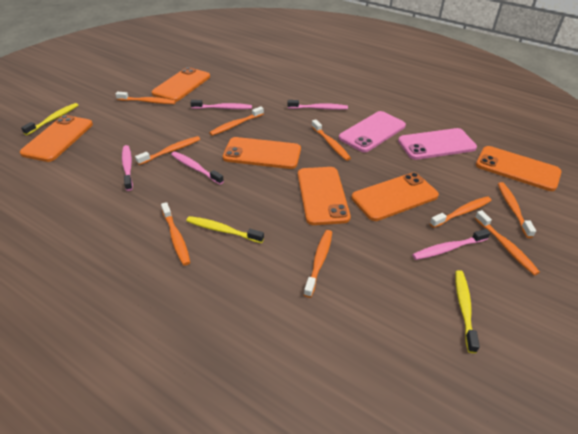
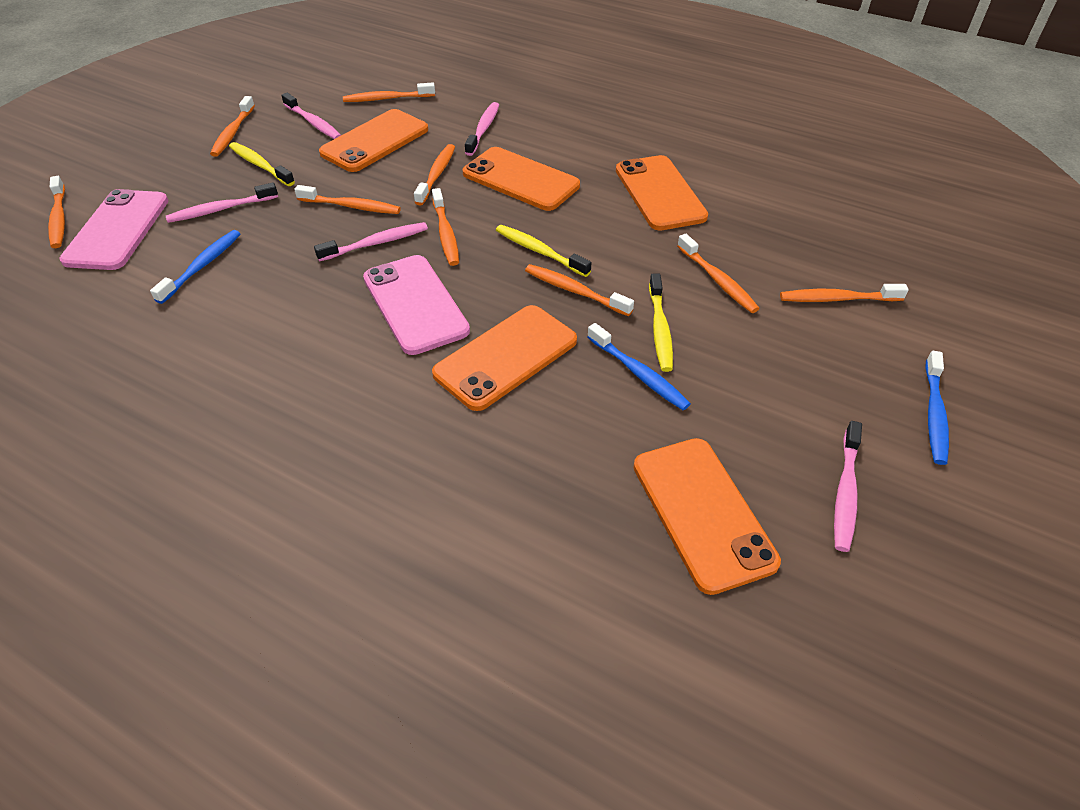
blue toothbrush: 0 -> 3
orange phone: 6 -> 5

